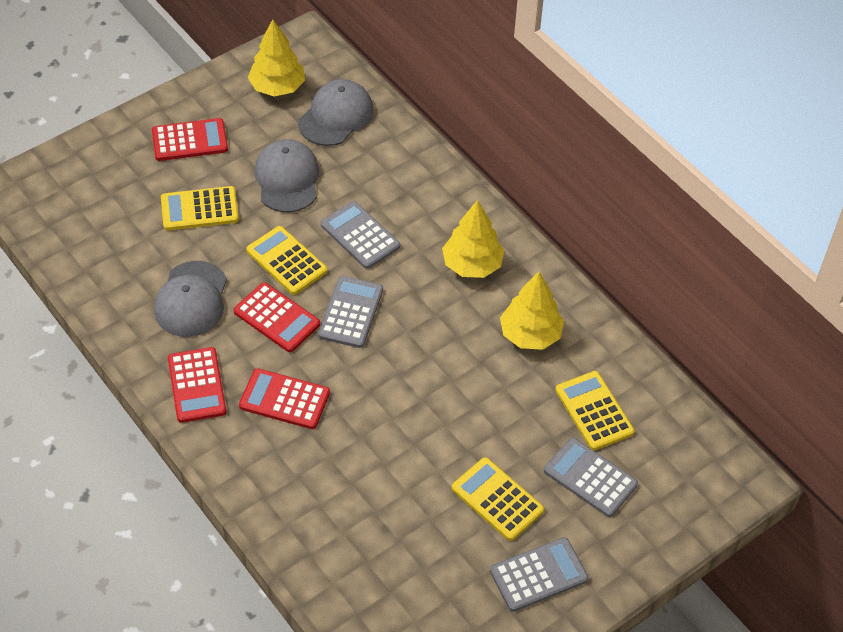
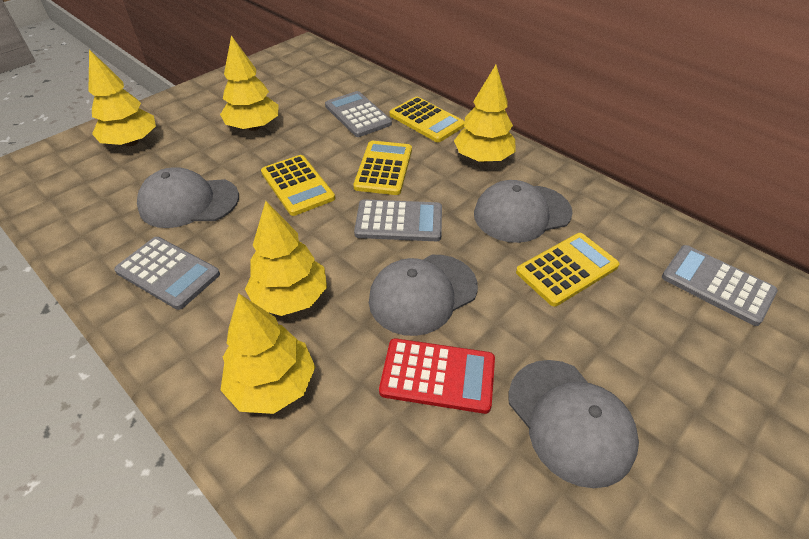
grey cap: 3 -> 4
red calculator: 4 -> 1
yellow tree: 3 -> 5

